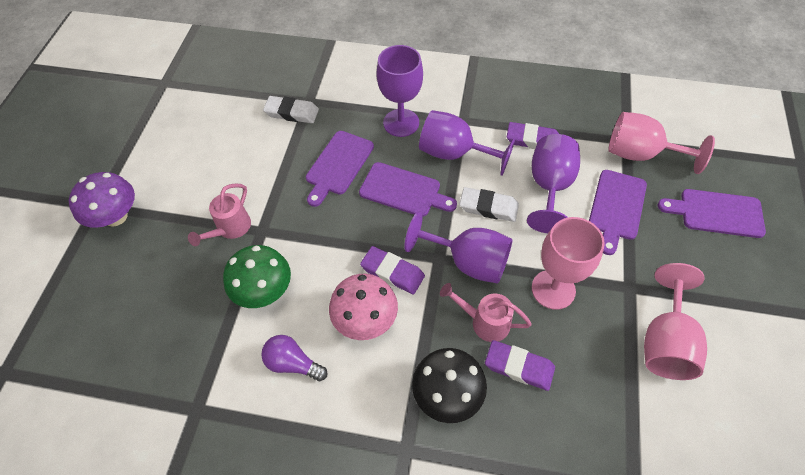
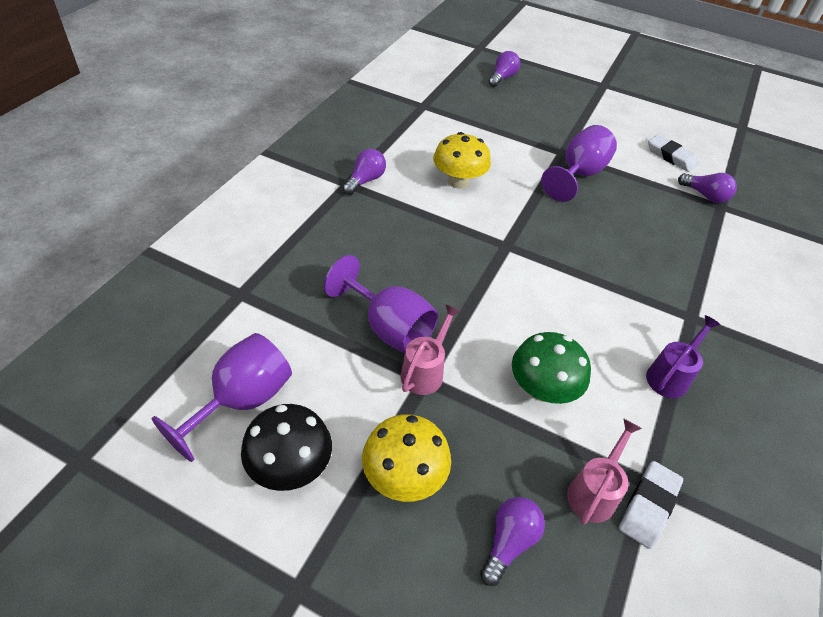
pink goblet: 3 -> 0
pink mushroom: 1 -> 0
purple cutting board: 4 -> 0
purple eraser: 3 -> 0
purple goblet: 4 -> 3
purple light bulb: 1 -> 4
purple mushroom: 1 -> 0
purple watering can: 0 -> 1
yellow mushroom: 0 -> 2

